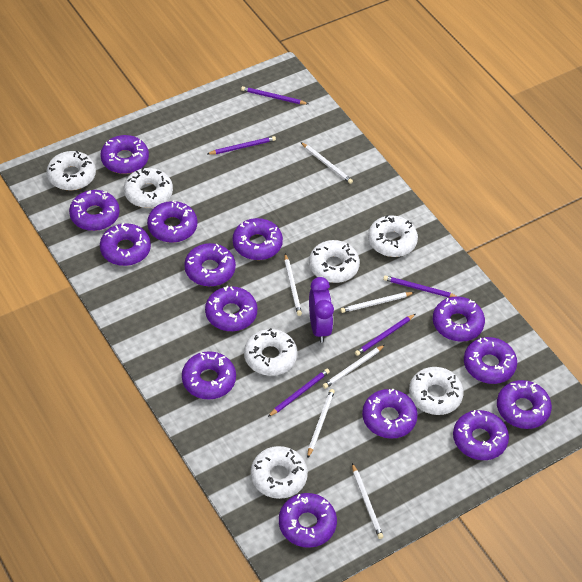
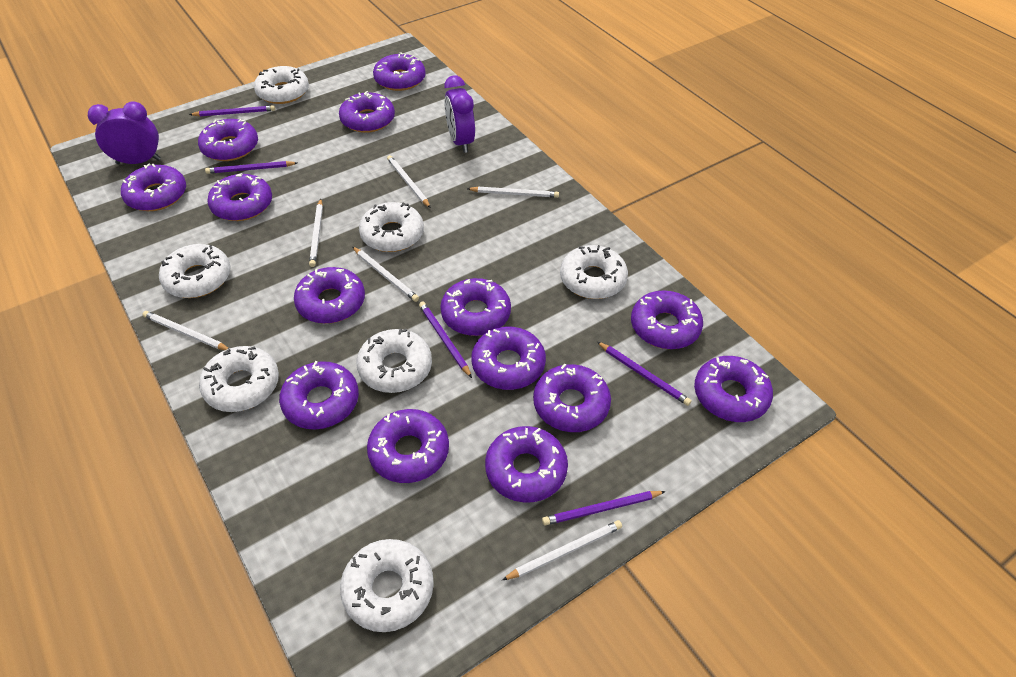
purple clock: 1 -> 2

